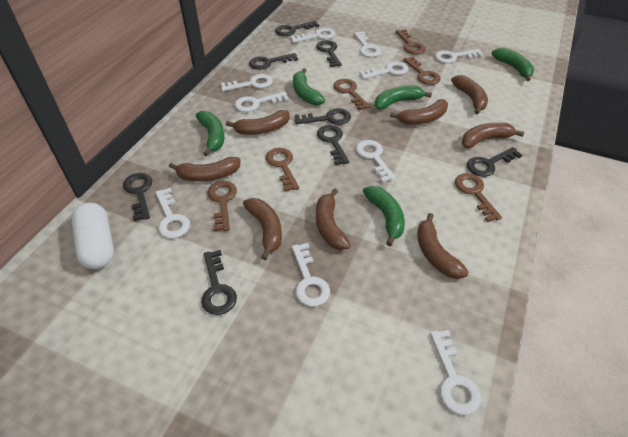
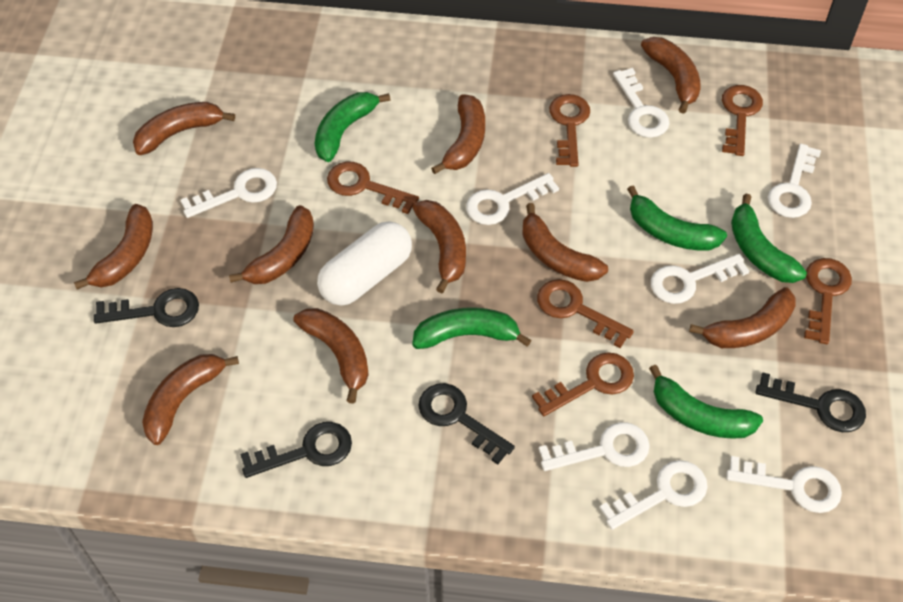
black key: 8 -> 4
brown banana: 8 -> 10
white key: 10 -> 8

